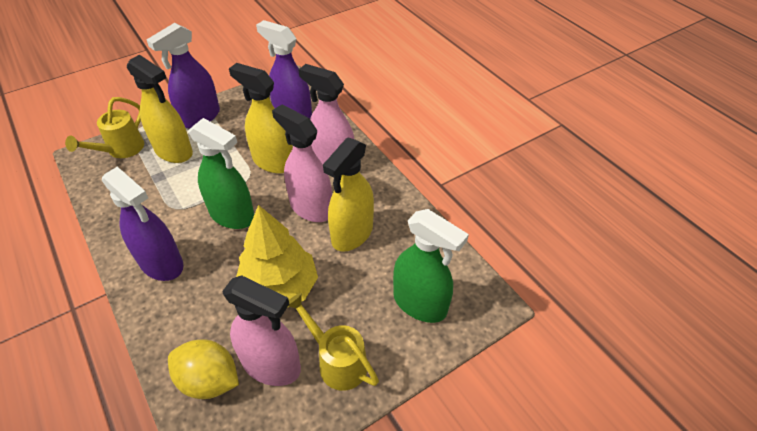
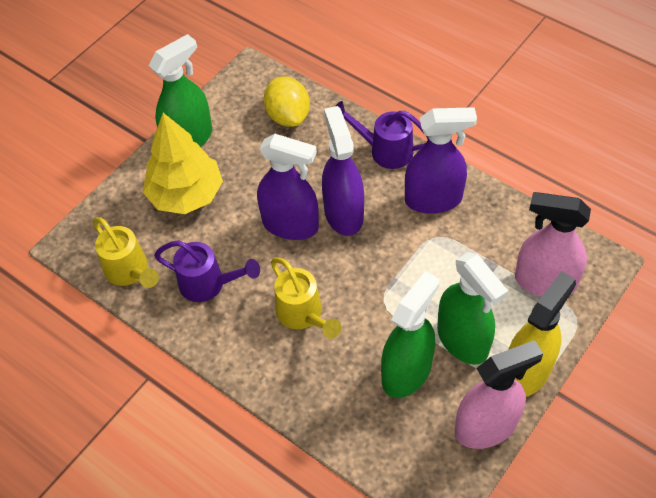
green spray bottle: 2 -> 3
pink spray bottle: 3 -> 2
purple watering can: 0 -> 2
yellow spray bottle: 3 -> 1

